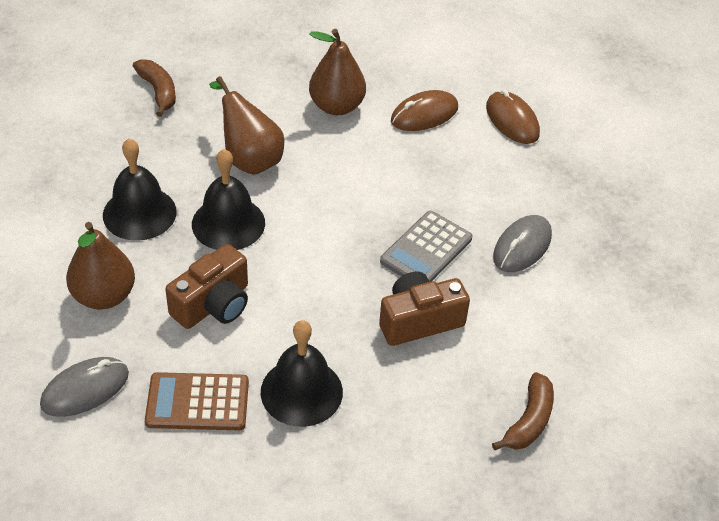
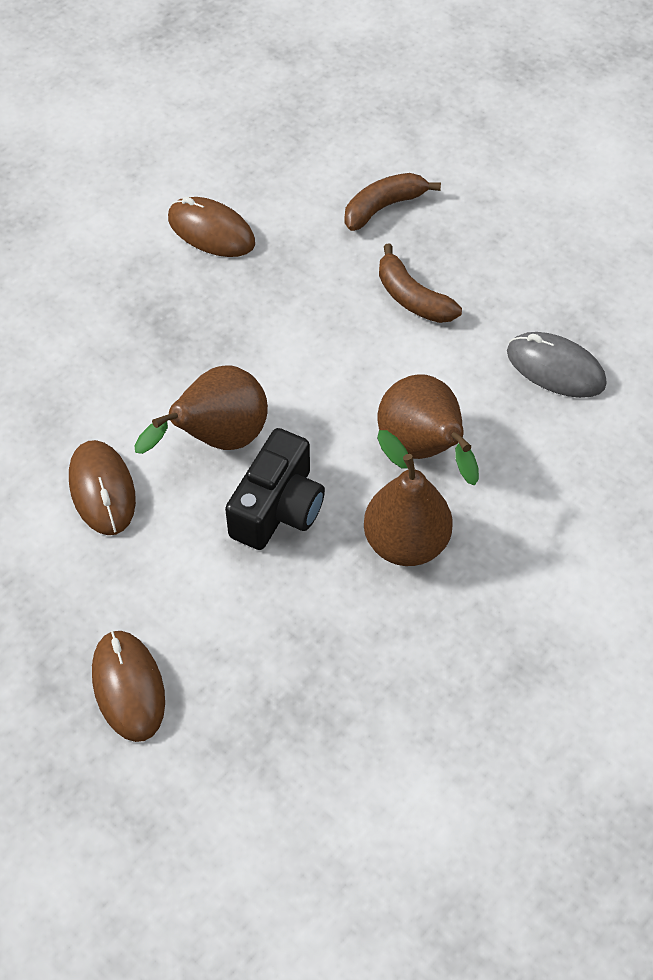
black bell: 3 -> 0
black camera: 0 -> 1
brown calculator: 1 -> 0
brown camera: 2 -> 0
brown mouse: 2 -> 3
grey calculator: 1 -> 0
grey mouse: 2 -> 1

